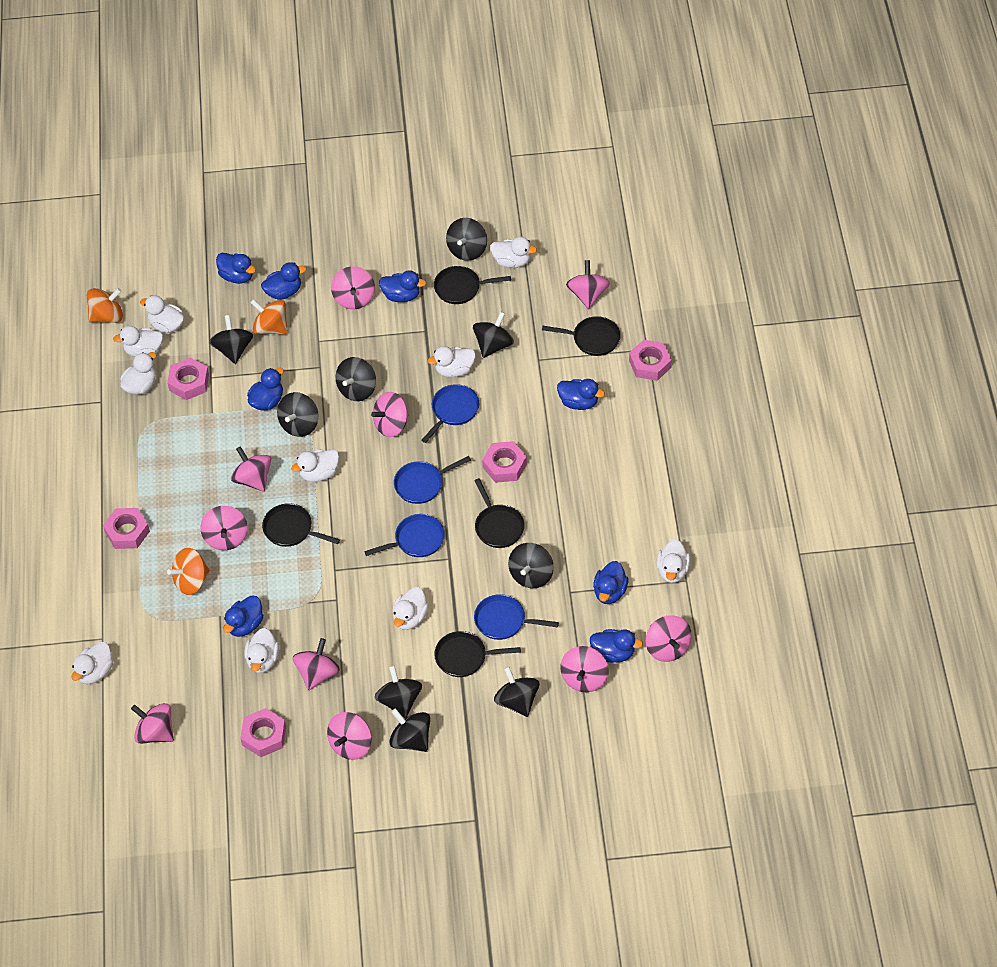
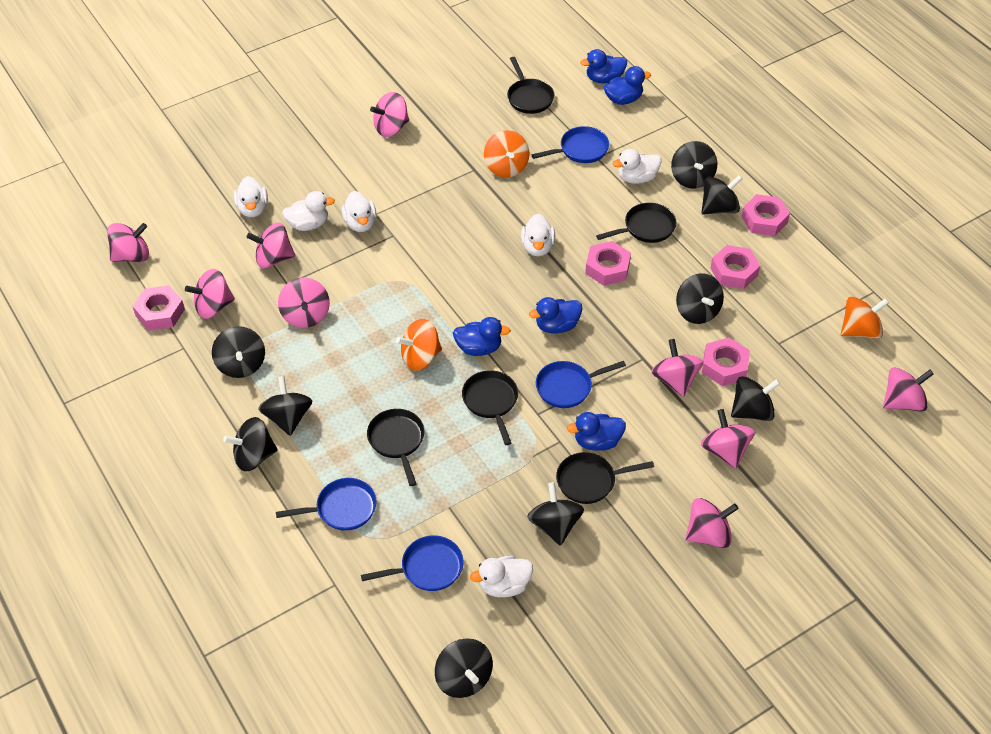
blue duck: 8 -> 5
pink spinning top: 10 -> 9
white duck: 10 -> 6

